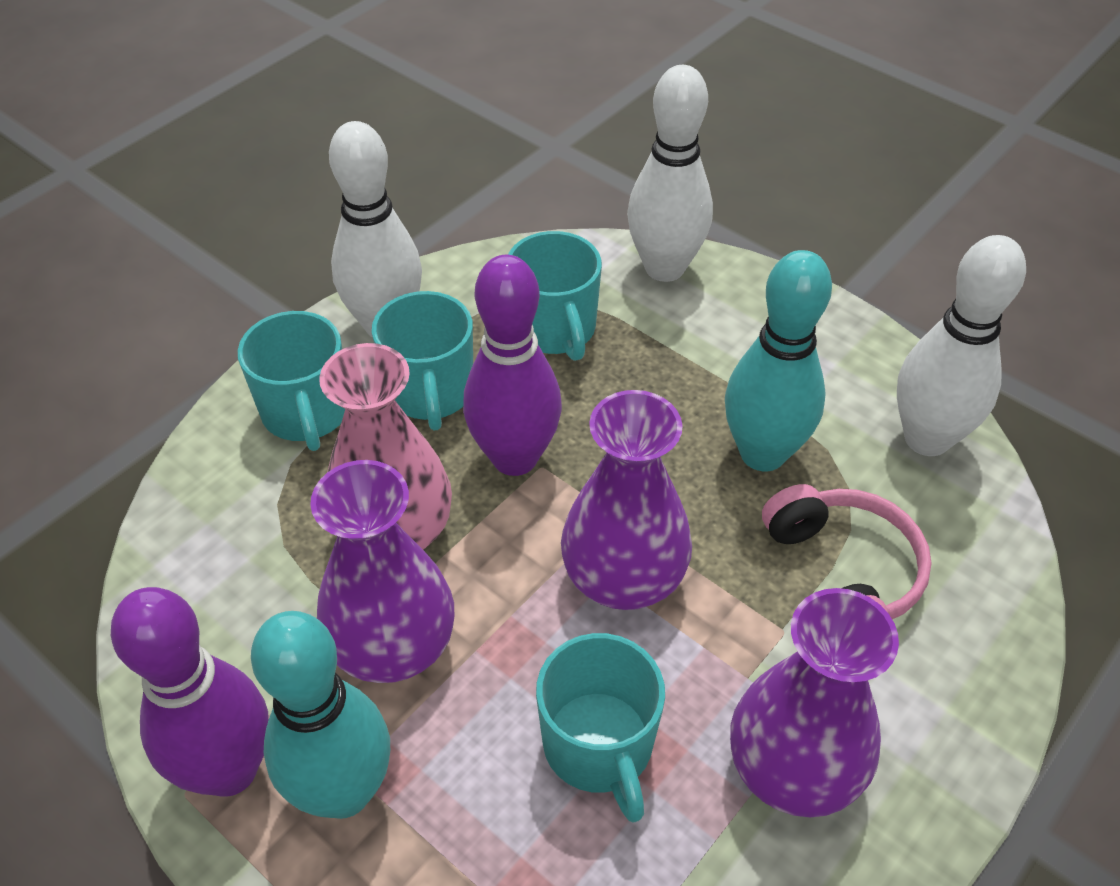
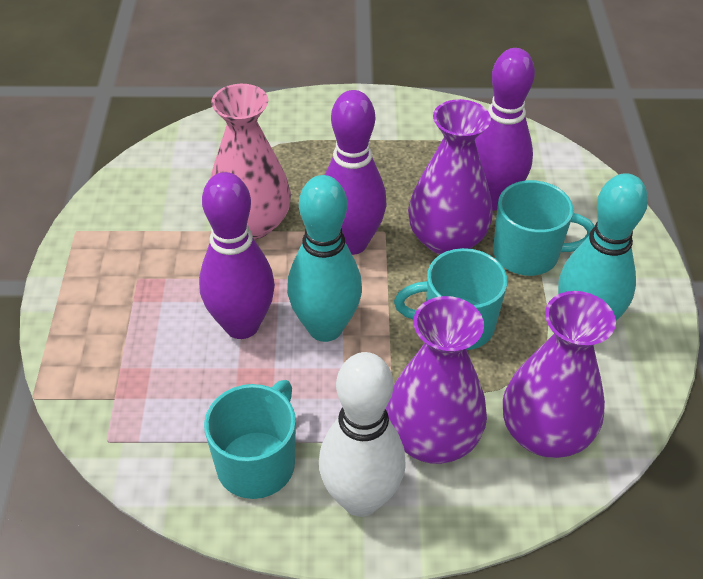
pink headphones: 1 -> 0
purple bowling pin: 2 -> 3
turquoise mug: 4 -> 3
white bowling pin: 3 -> 1

